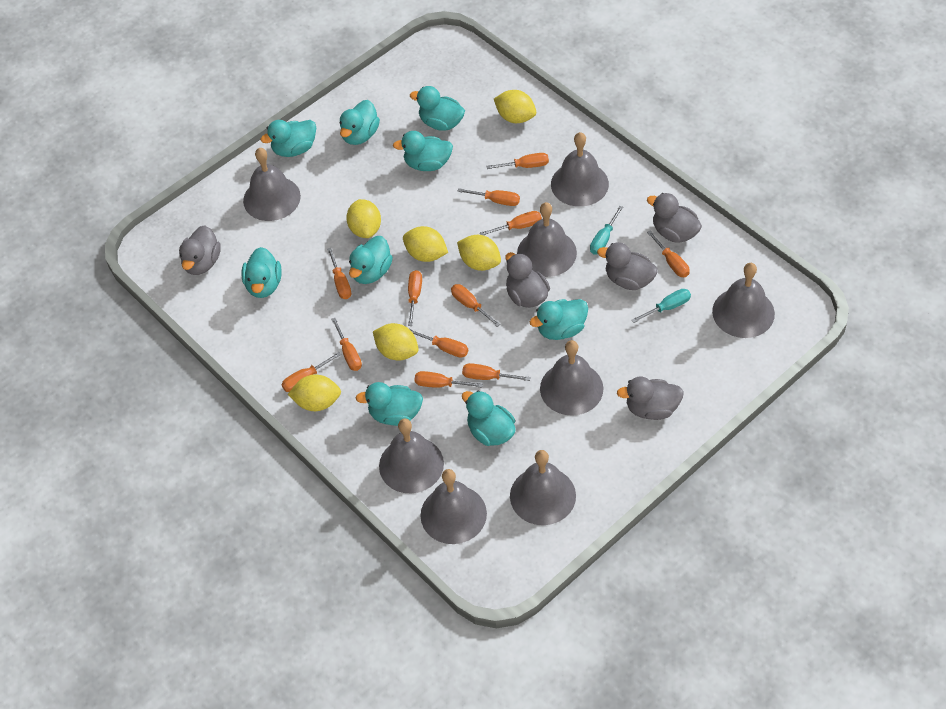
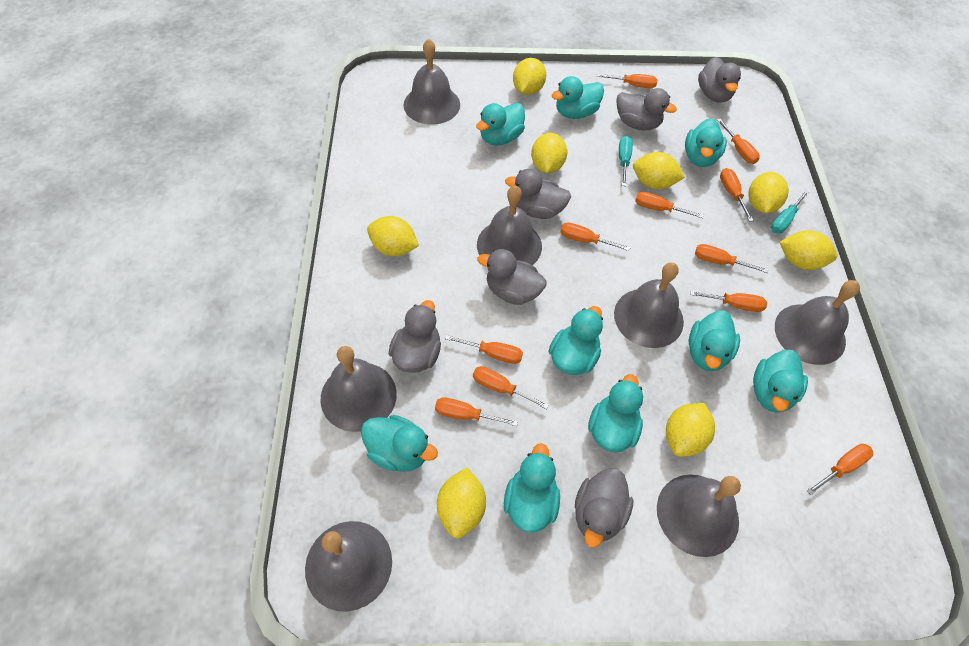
grey bell: 8 -> 7
grey duck: 5 -> 6
orange screwdriver: 12 -> 11
yellow lemon: 6 -> 8

